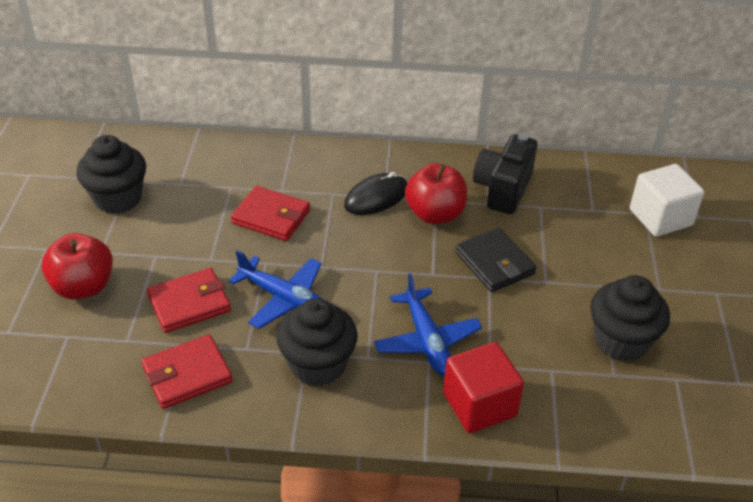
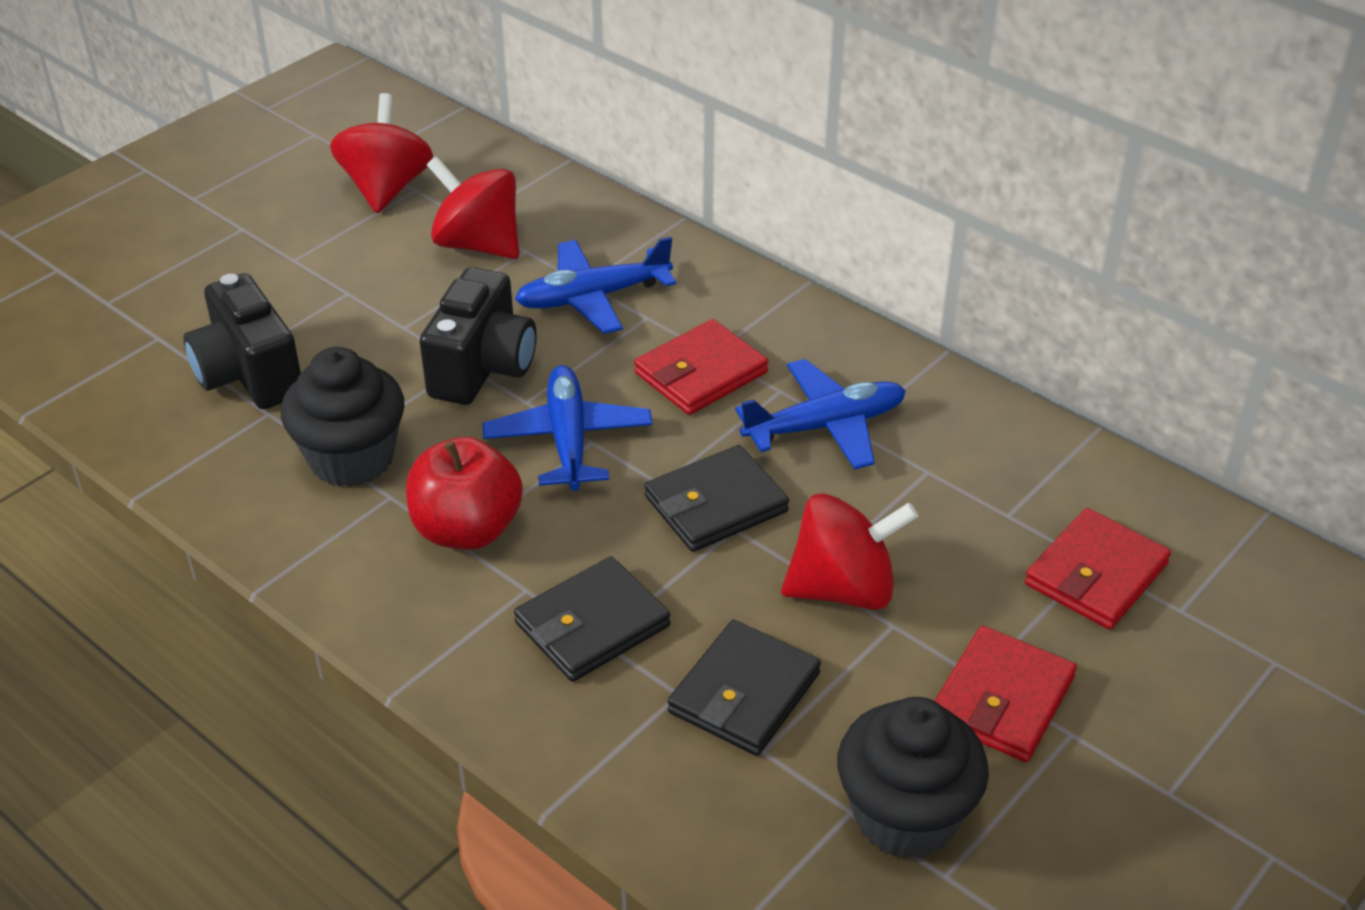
black camera: 1 -> 2
black cupcake: 3 -> 2
black mouse: 1 -> 0
black wallet: 1 -> 3
blue plane: 2 -> 3
red apple: 2 -> 1
red cube: 1 -> 0
red spinning top: 0 -> 3
white cube: 1 -> 0

